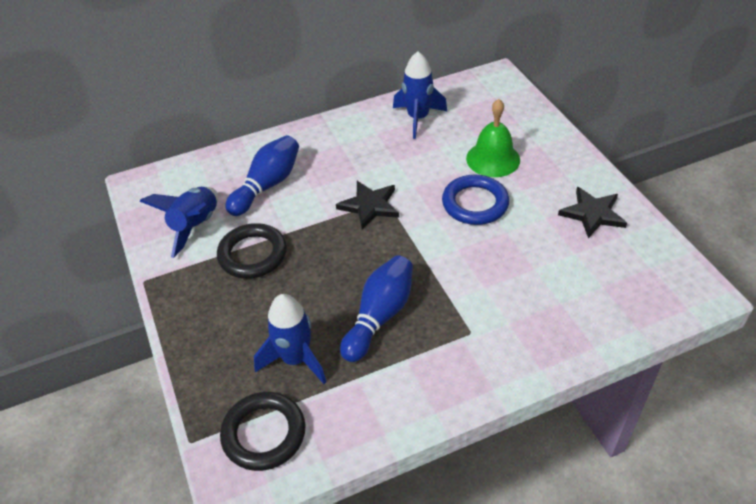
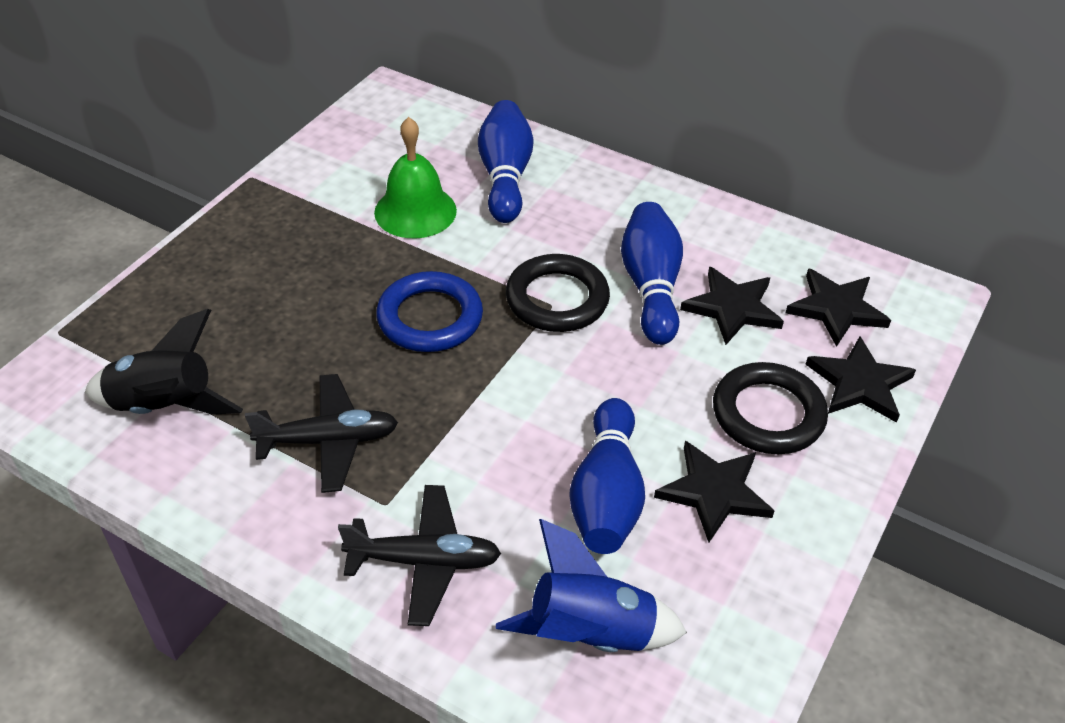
black plane: 0 -> 2
black rocket: 0 -> 1
black star: 2 -> 4
blue bowling pin: 2 -> 3
blue rocket: 3 -> 1

